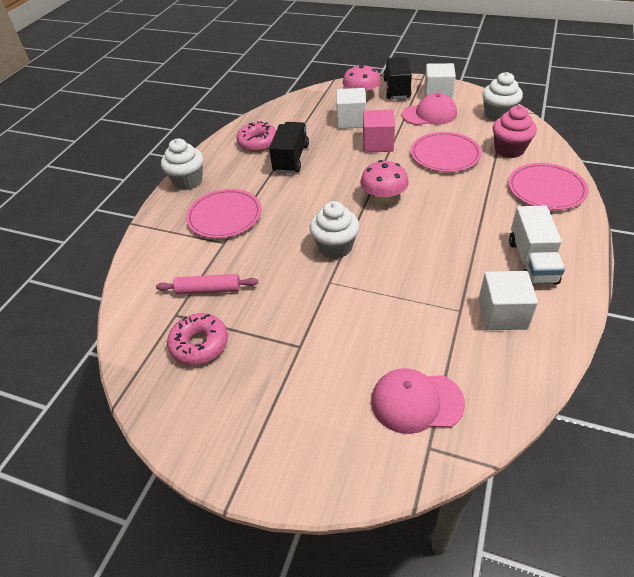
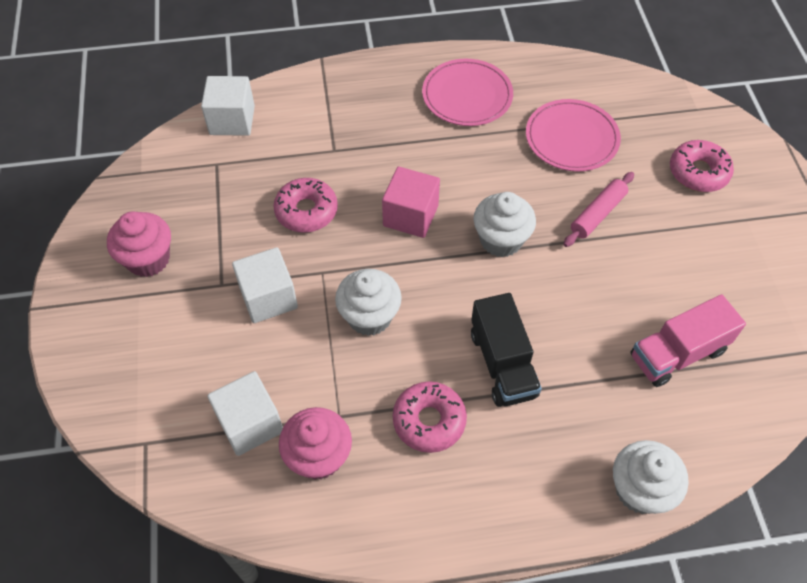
black truck: 2 -> 1
pink cap: 2 -> 0
pink cupcake: 1 -> 2
pink donut: 2 -> 3
pink mushroom: 2 -> 0
pink plate: 3 -> 2
pink truck: 0 -> 1
white truck: 1 -> 0

